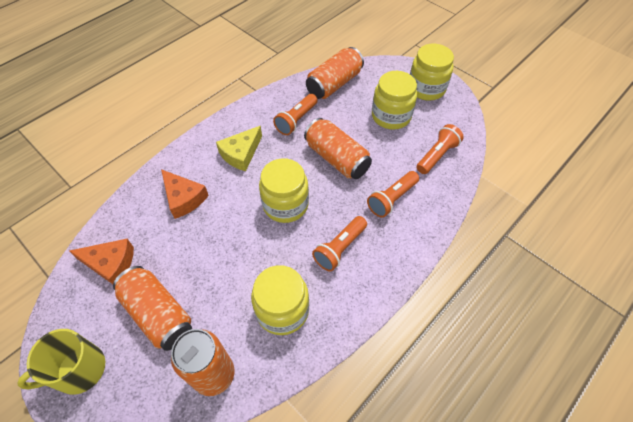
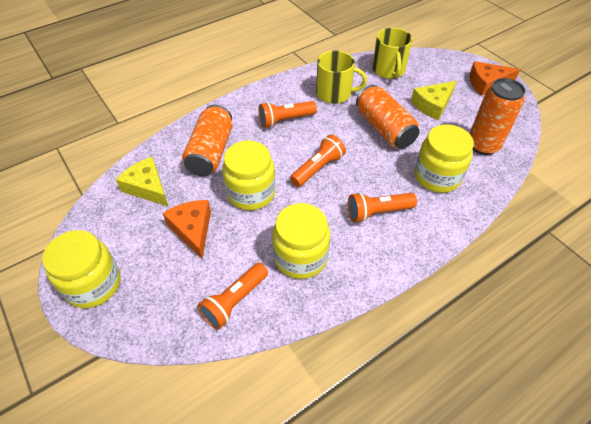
orange can: 4 -> 3
yellow cheese: 1 -> 2
yellow mug: 1 -> 2

